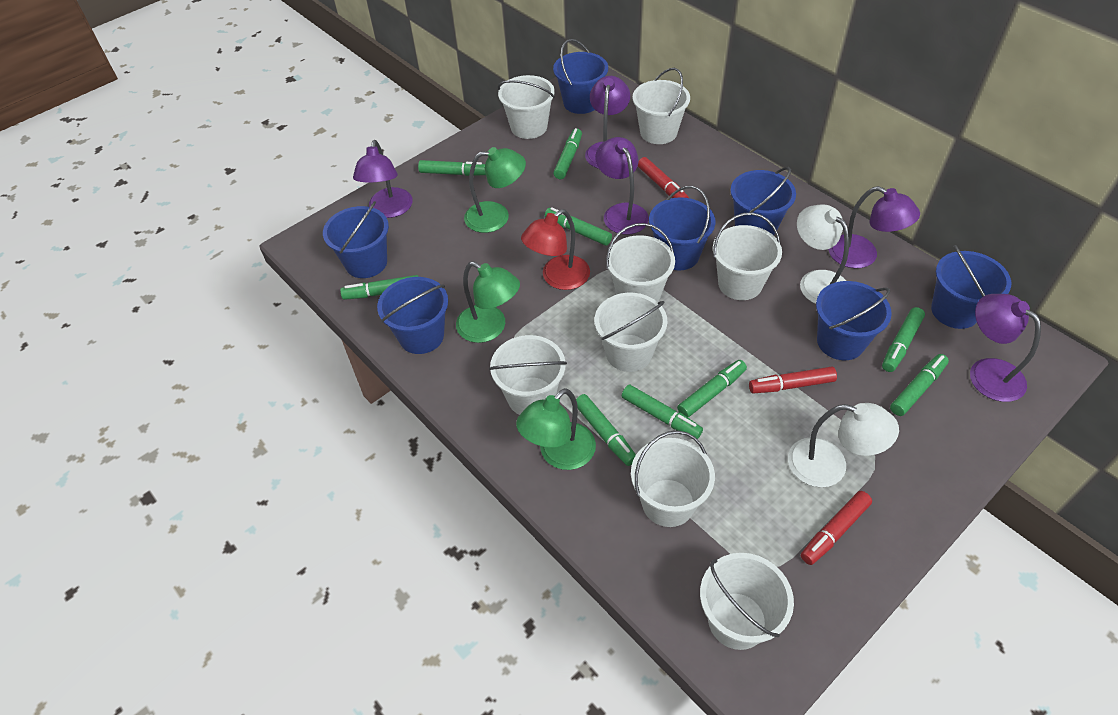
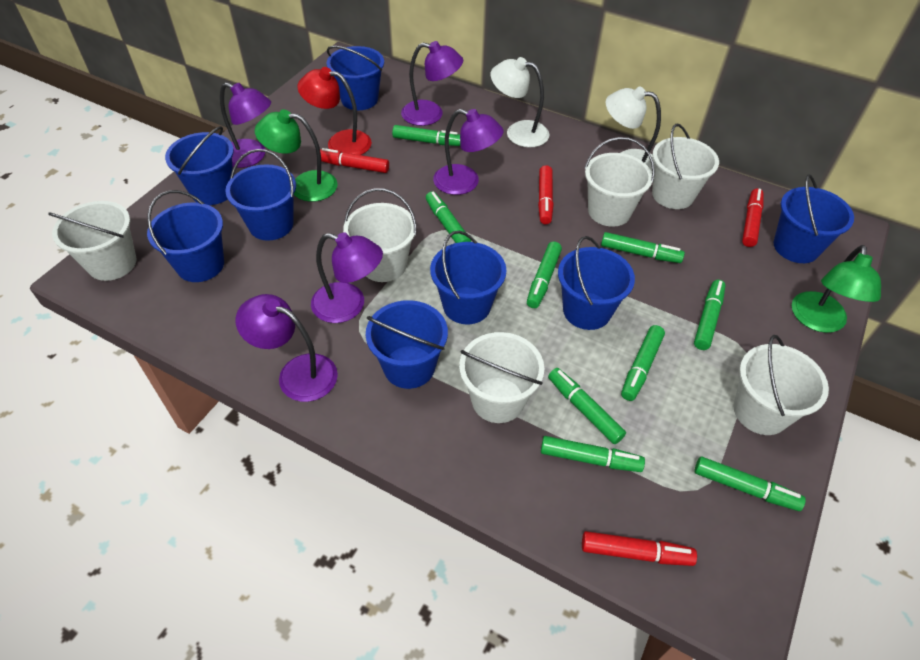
blue bucket: 7 -> 8
green lamp: 3 -> 2
red marker: 3 -> 4
white bucket: 8 -> 6

